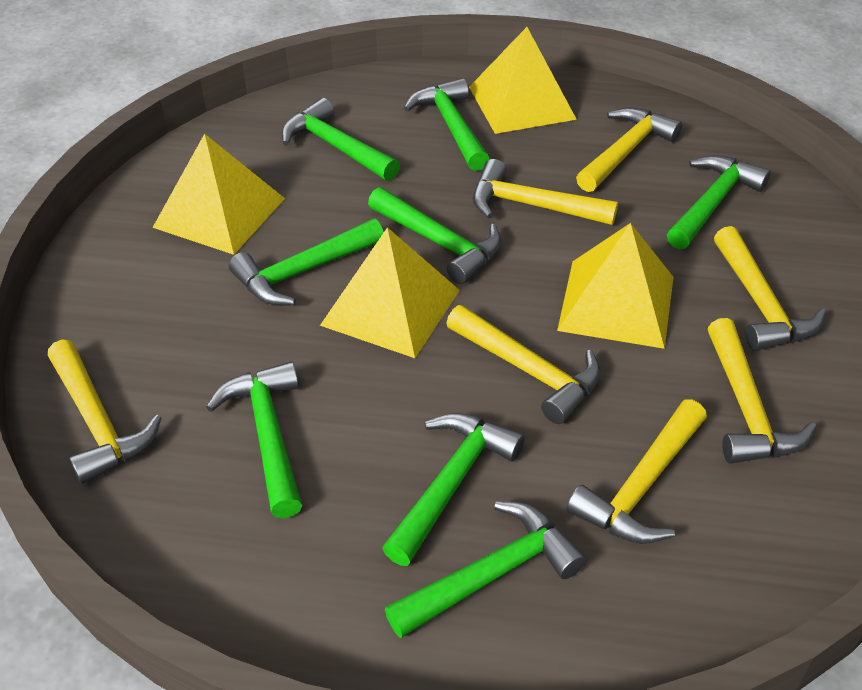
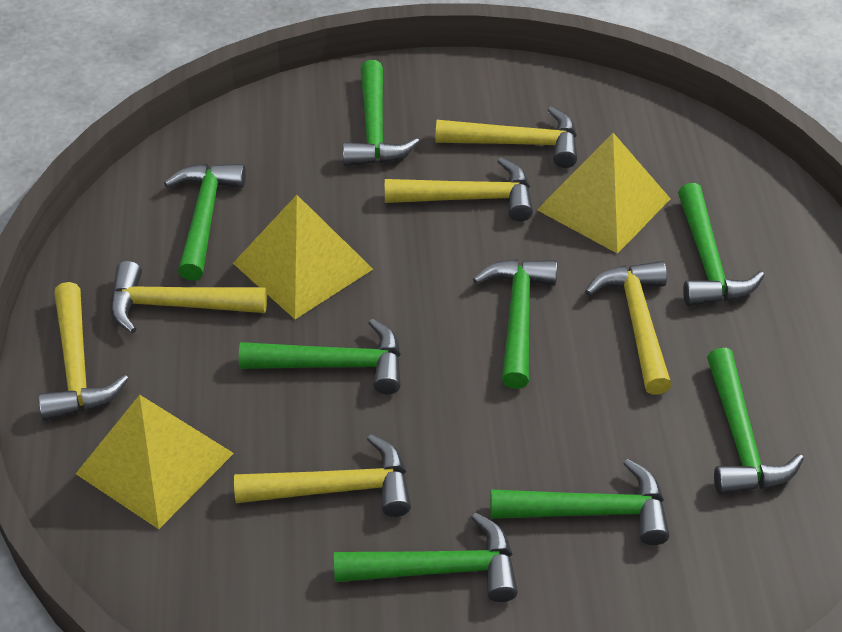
yellow hammer: 7 -> 6
yellow pyramid: 4 -> 3

